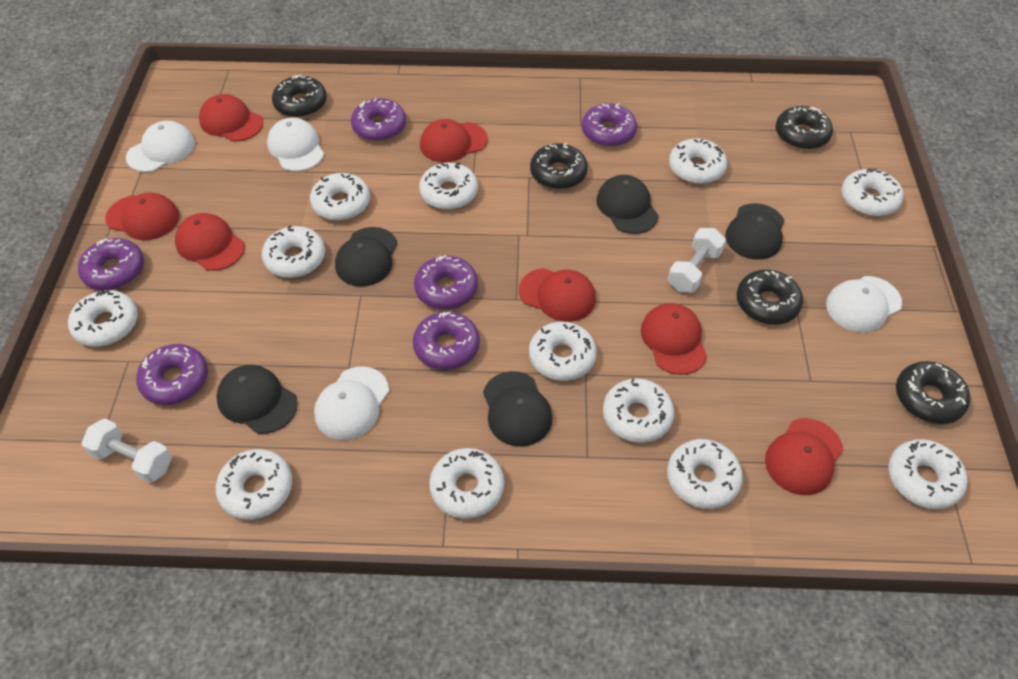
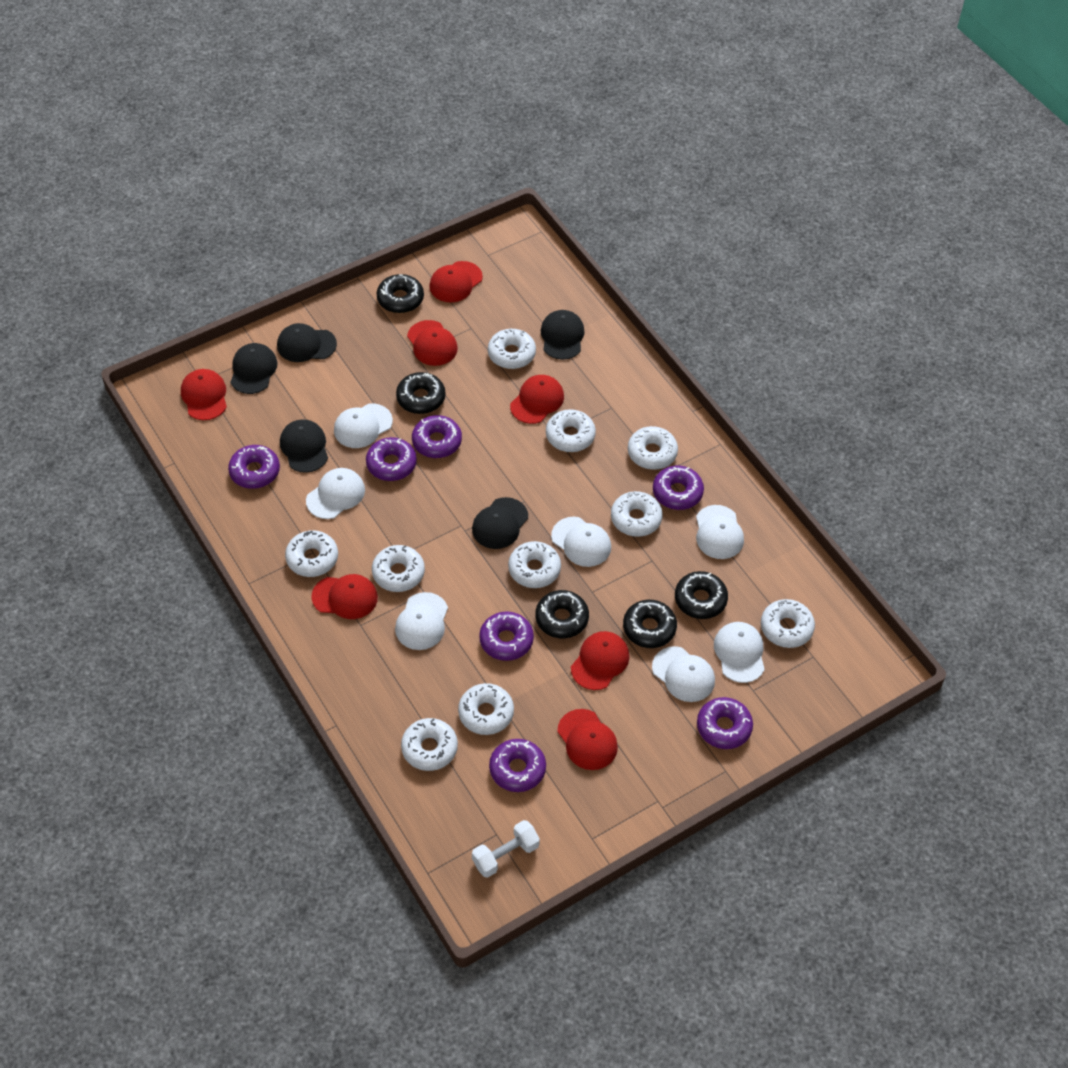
purple donut: 6 -> 7
white cap: 4 -> 7
white donut: 12 -> 10
white dumbbell: 2 -> 1

